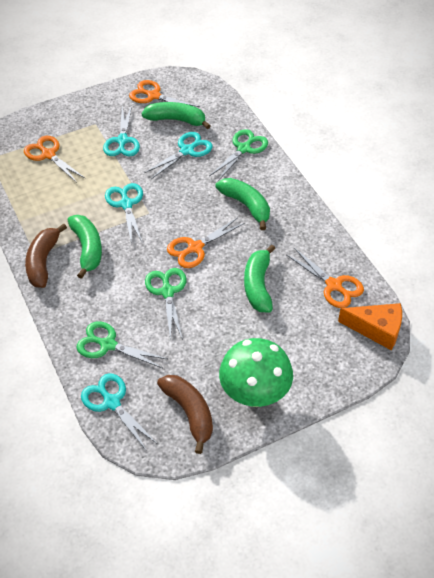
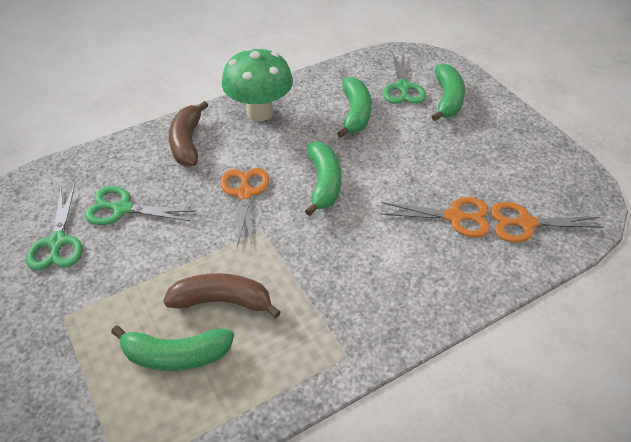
orange cheese: 1 -> 0
orange scissors: 4 -> 3
turquoise scissors: 4 -> 0

